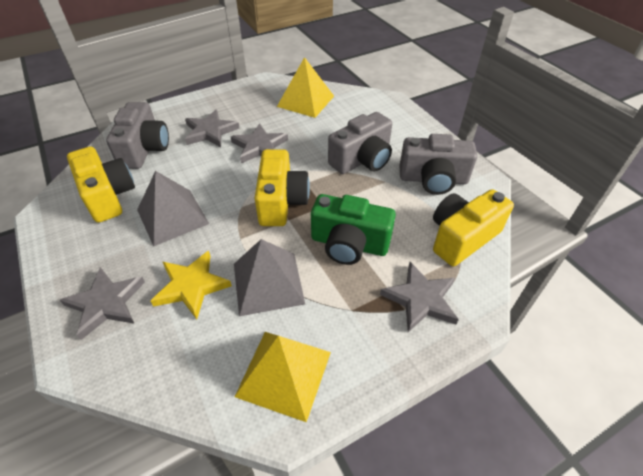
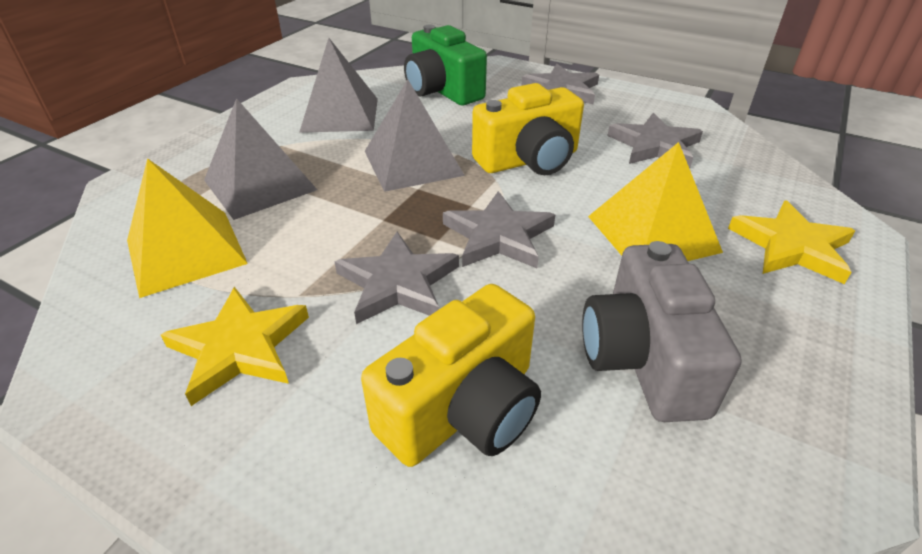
grey camera: 3 -> 1
grey pyramid: 2 -> 3
yellow camera: 3 -> 2
yellow star: 1 -> 2

